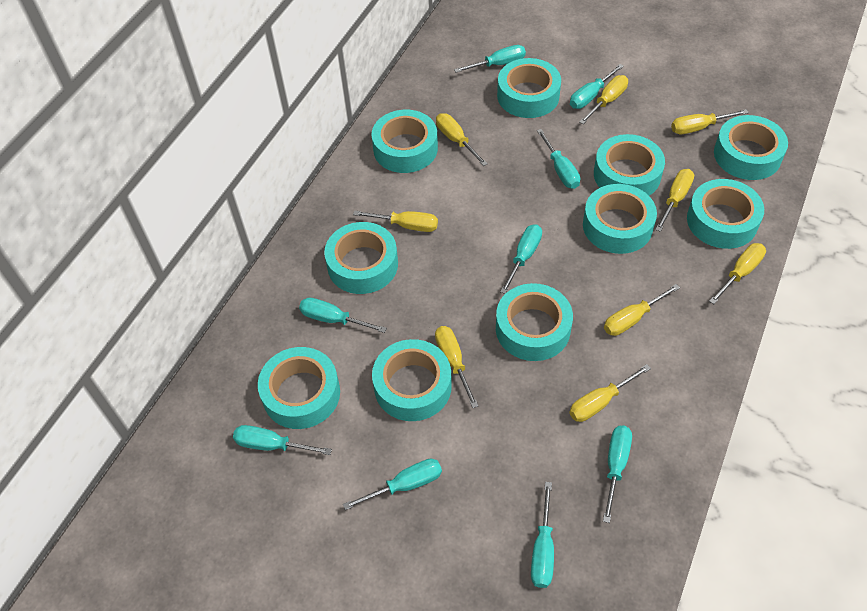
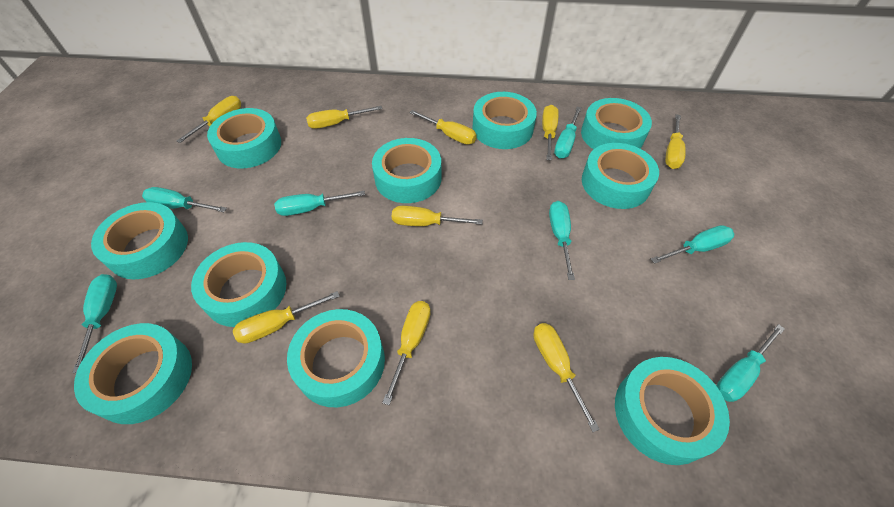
turquoise screwdriver: 9 -> 7

